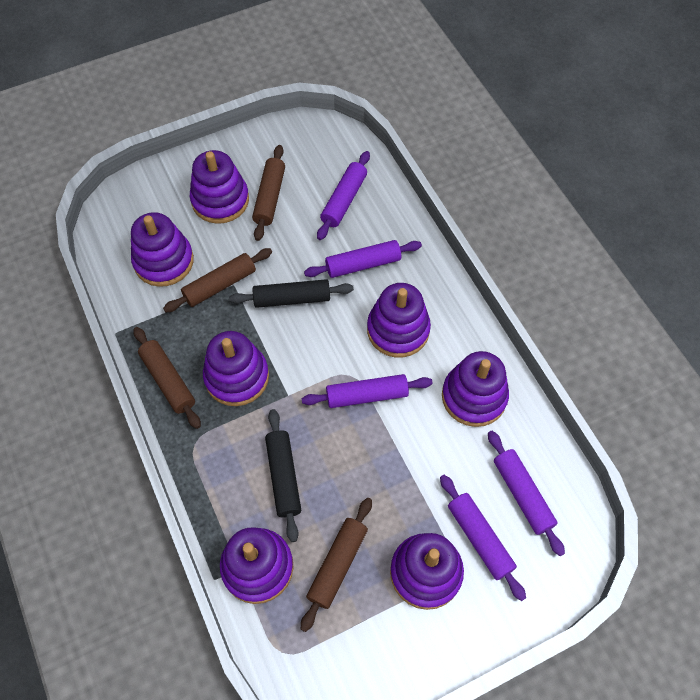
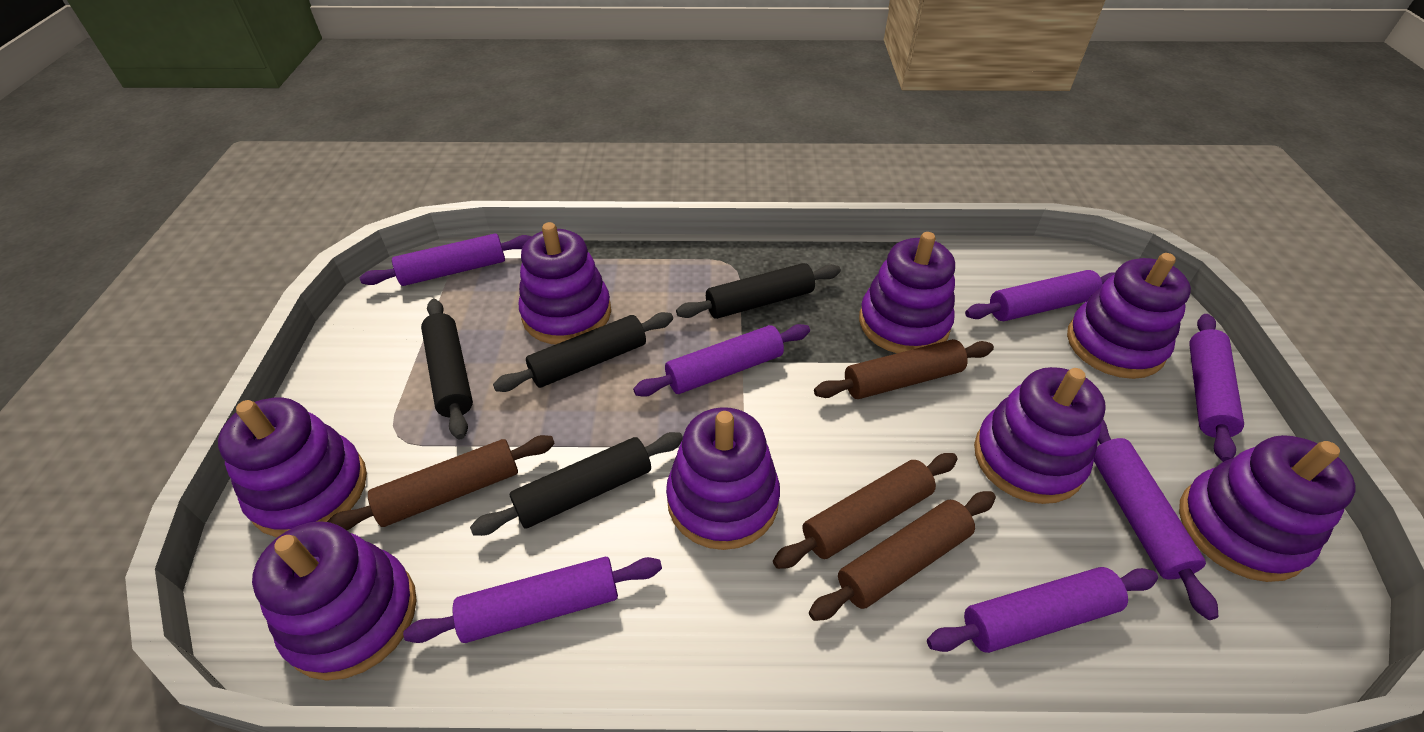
black rolling pin: 2 -> 4
purple rolling pin: 5 -> 7
purple stacking toy: 7 -> 8

